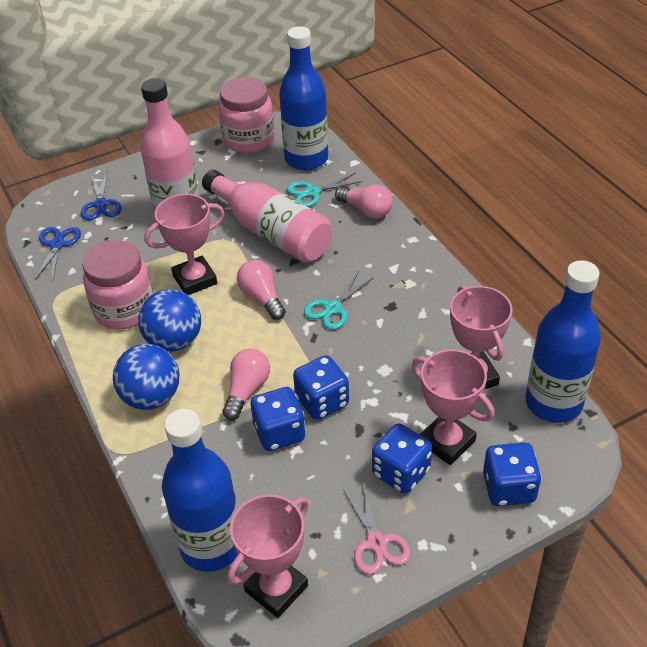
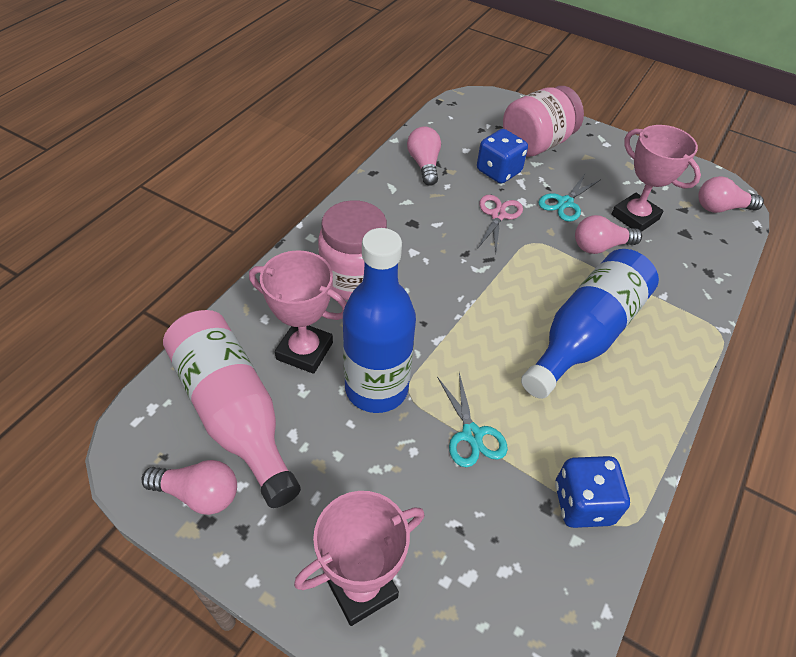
blue ball: 2 -> 0
blue bottle: 3 -> 2
blue dice: 4 -> 2
blue scissors: 2 -> 0
pink bottle: 2 -> 1
pink light bulb: 3 -> 4
pink trophy: 4 -> 3

